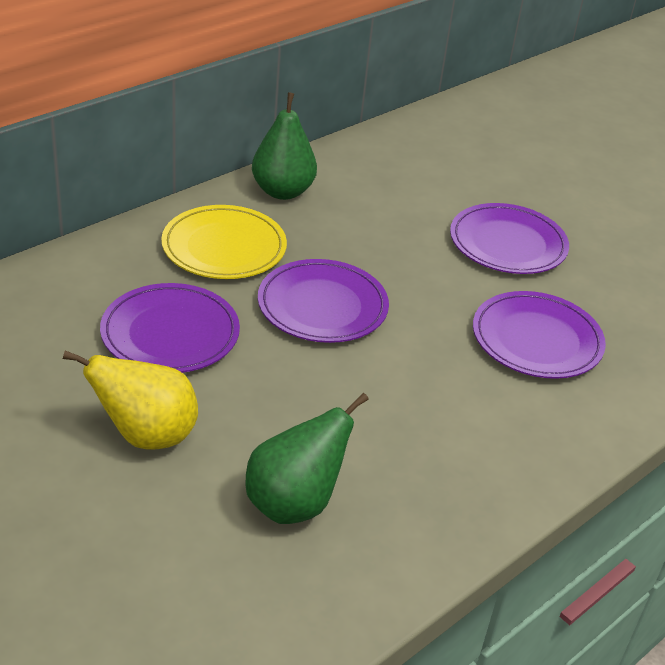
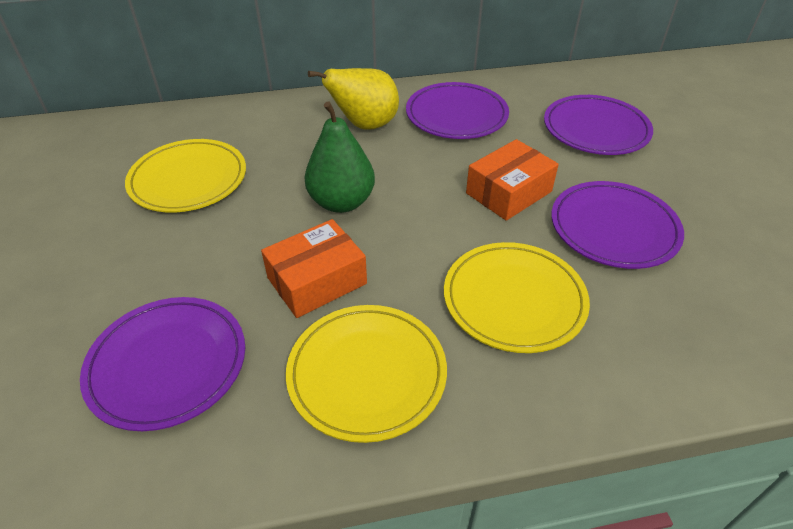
green pear: 2 -> 1
orange box: 0 -> 2
yellow plate: 1 -> 3

